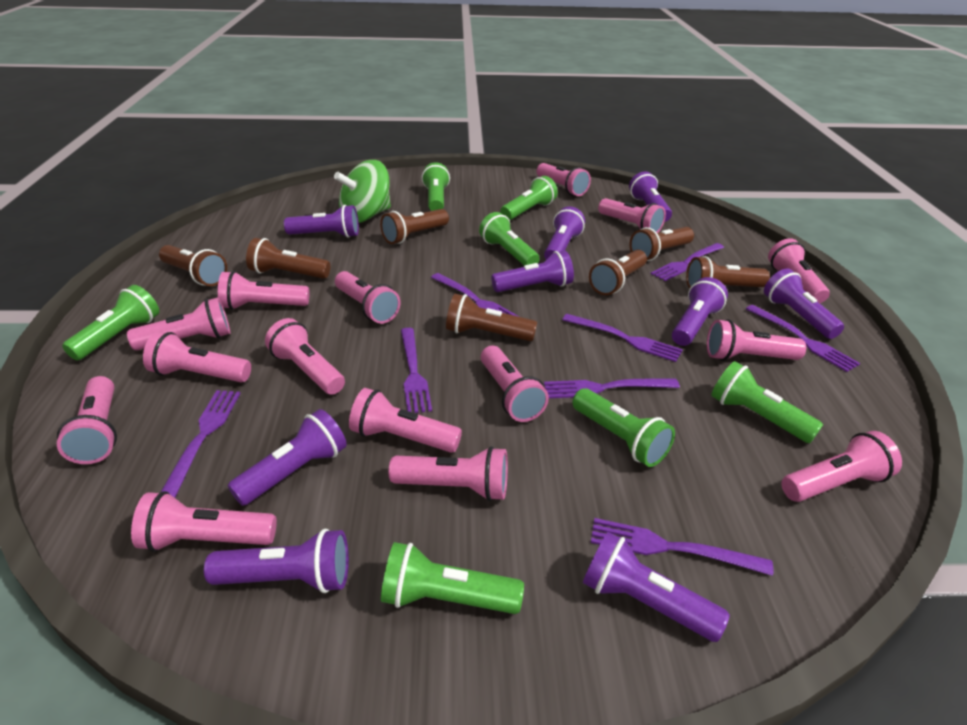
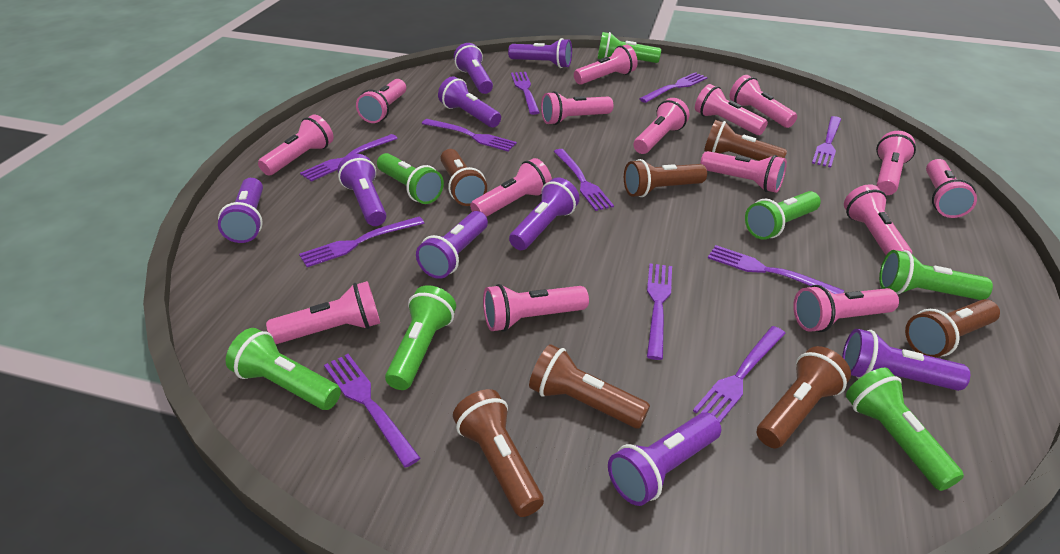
green spinning top: 1 -> 0
purple fork: 8 -> 11

